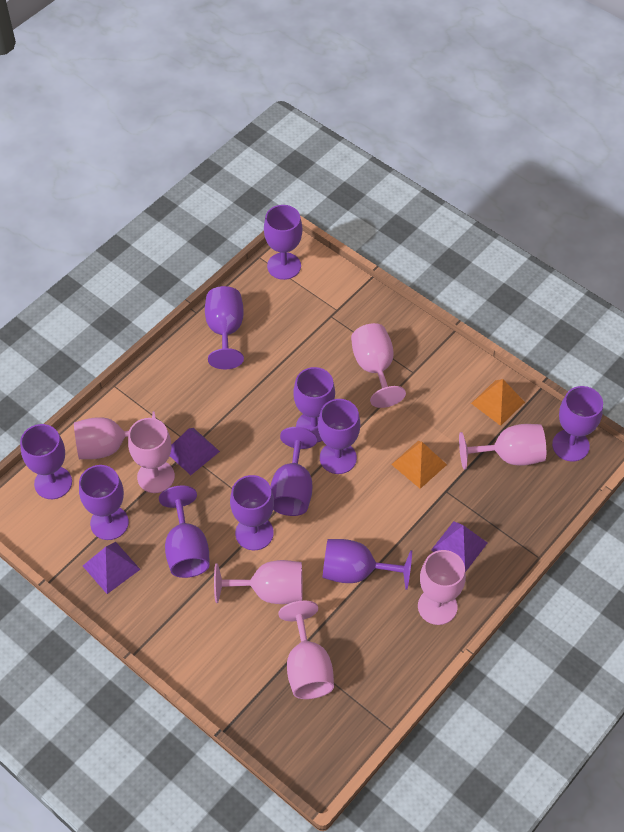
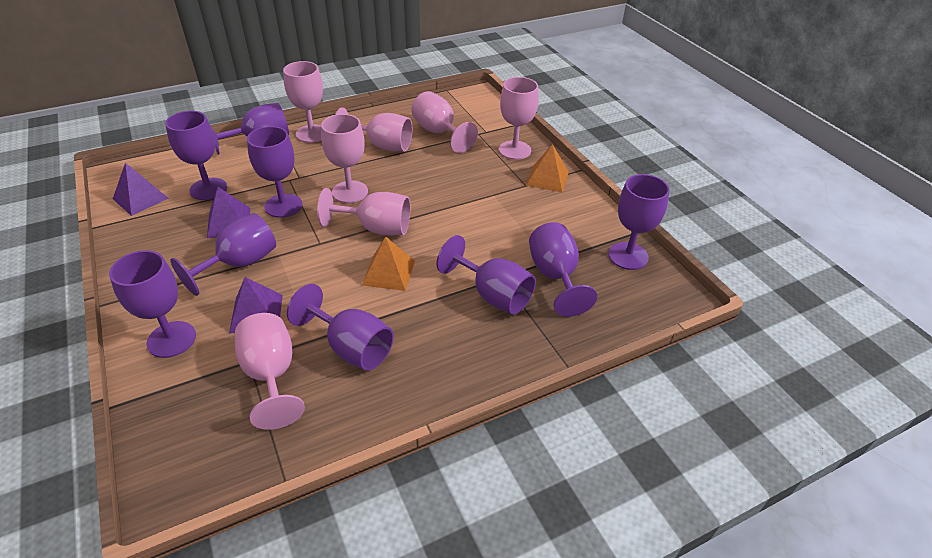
purple goblet: 11 -> 9

